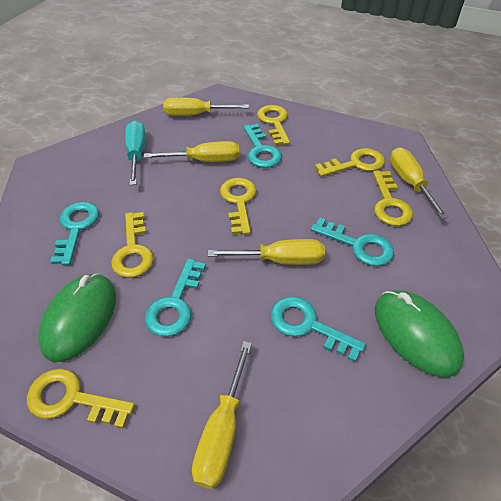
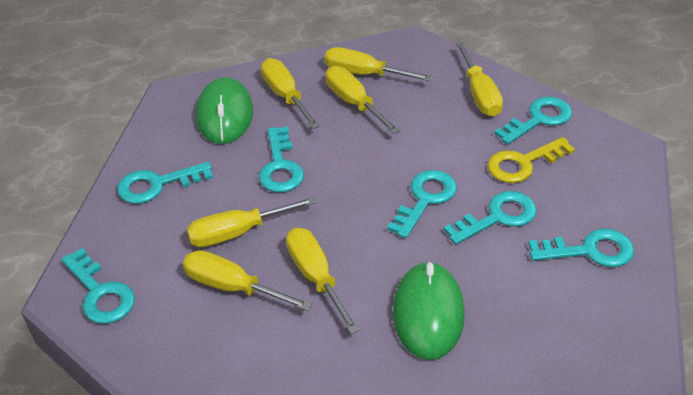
turquoise key: 5 -> 7
turquoise screwdriver: 1 -> 0
yellow key: 6 -> 1
yellow screwdriver: 5 -> 7

